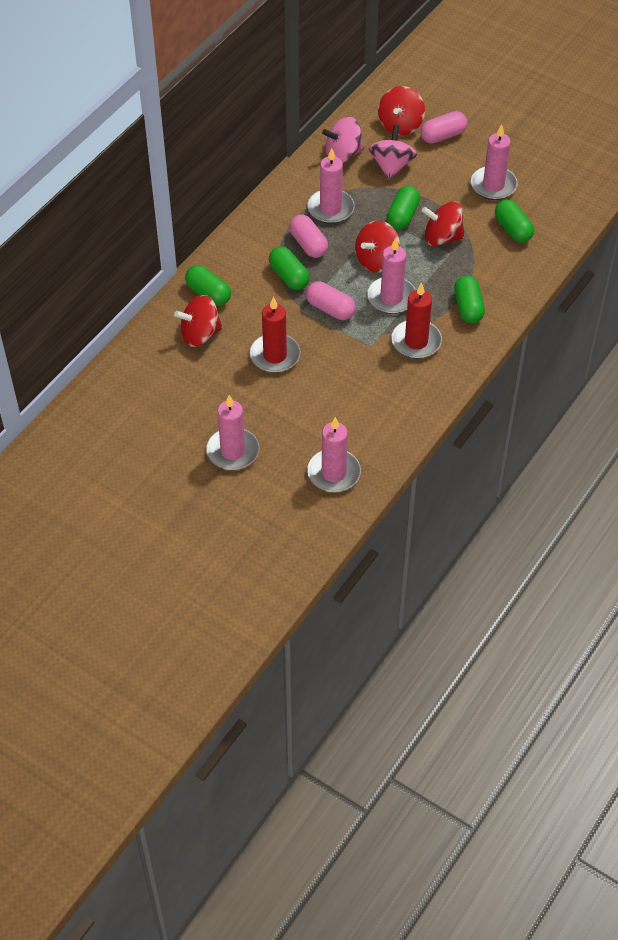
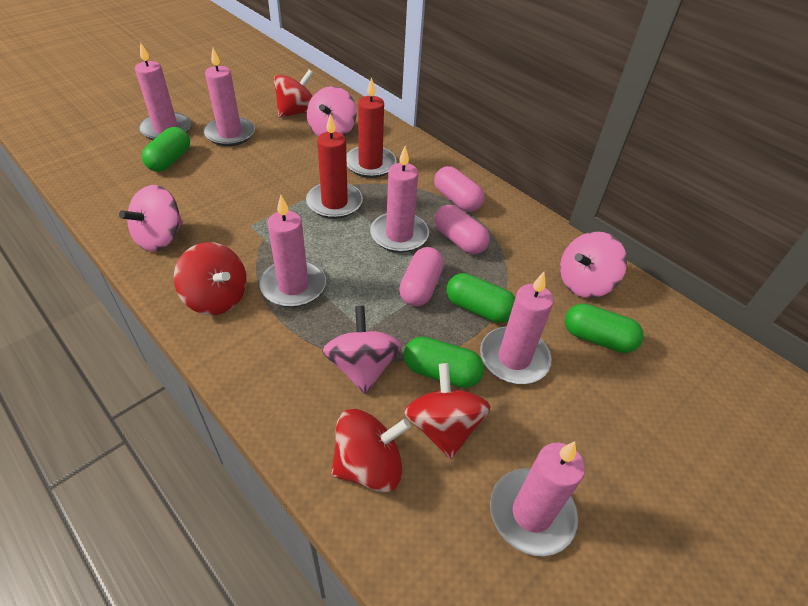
green capsule: 5 -> 4
pink candle: 5 -> 6
pink spinning top: 2 -> 4

